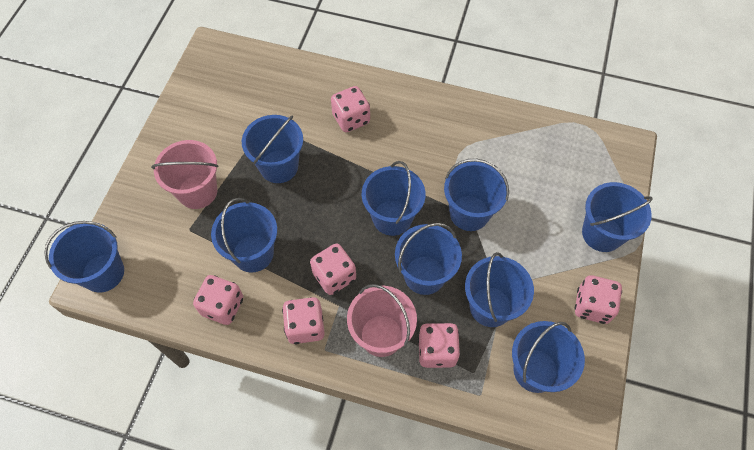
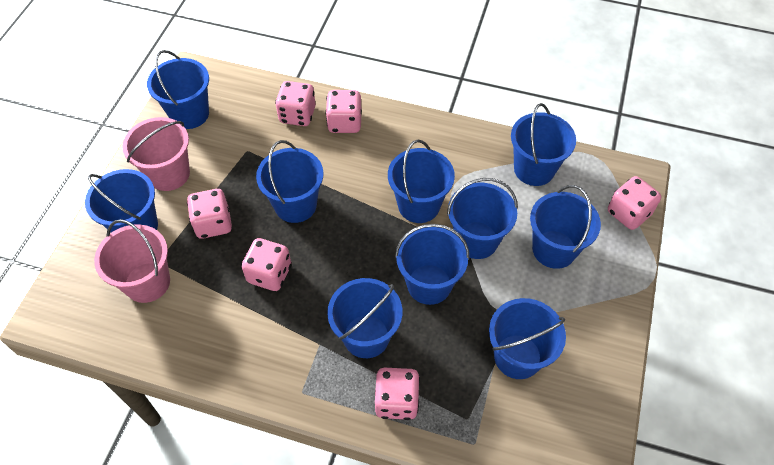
blue bucket: 9 -> 10

